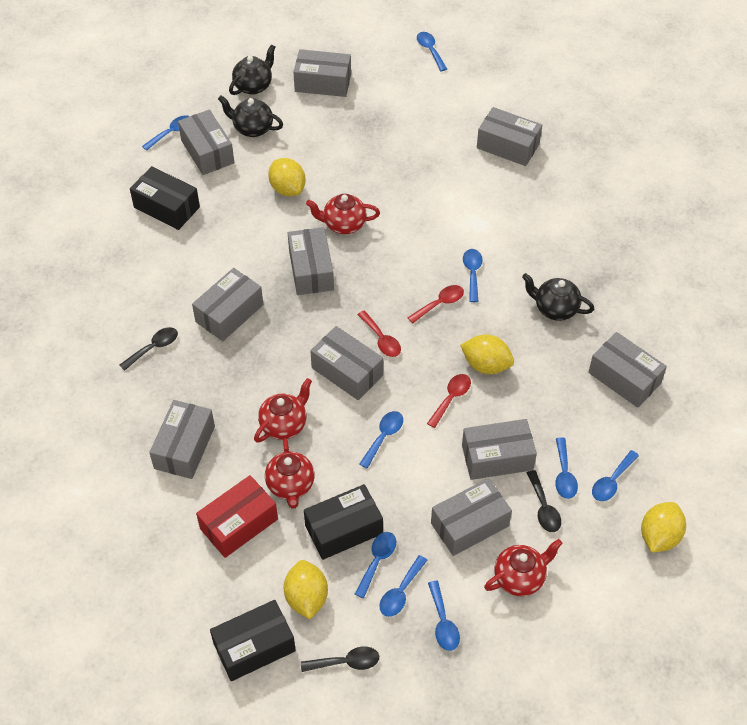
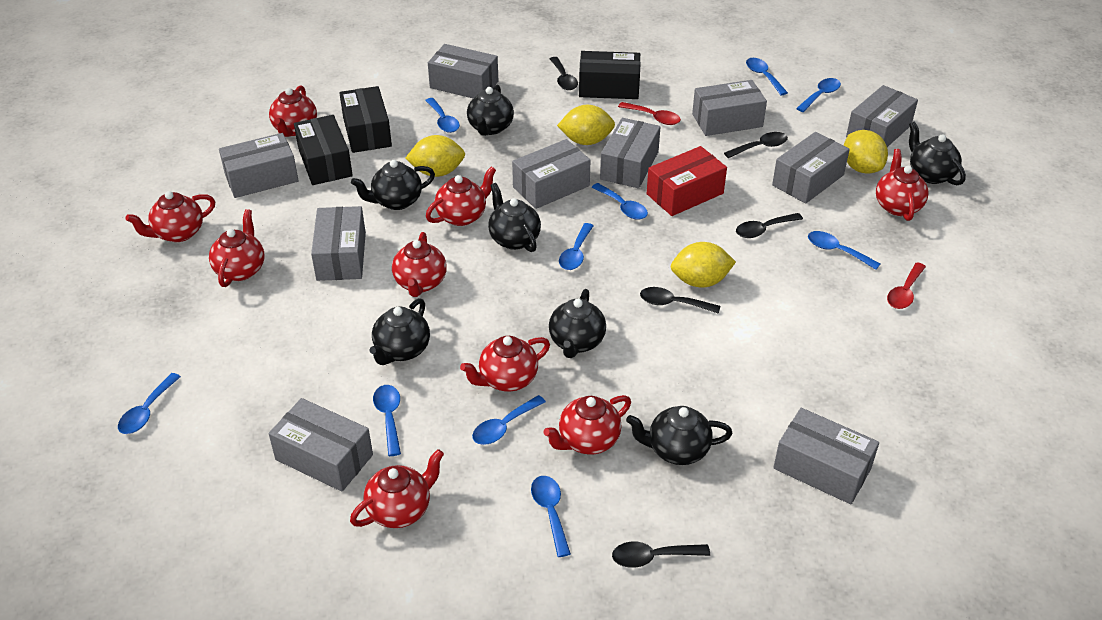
black spoon: 3 -> 5
black teapot: 3 -> 7
blue spoon: 9 -> 10
red spoon: 3 -> 2
red teapot: 4 -> 9

